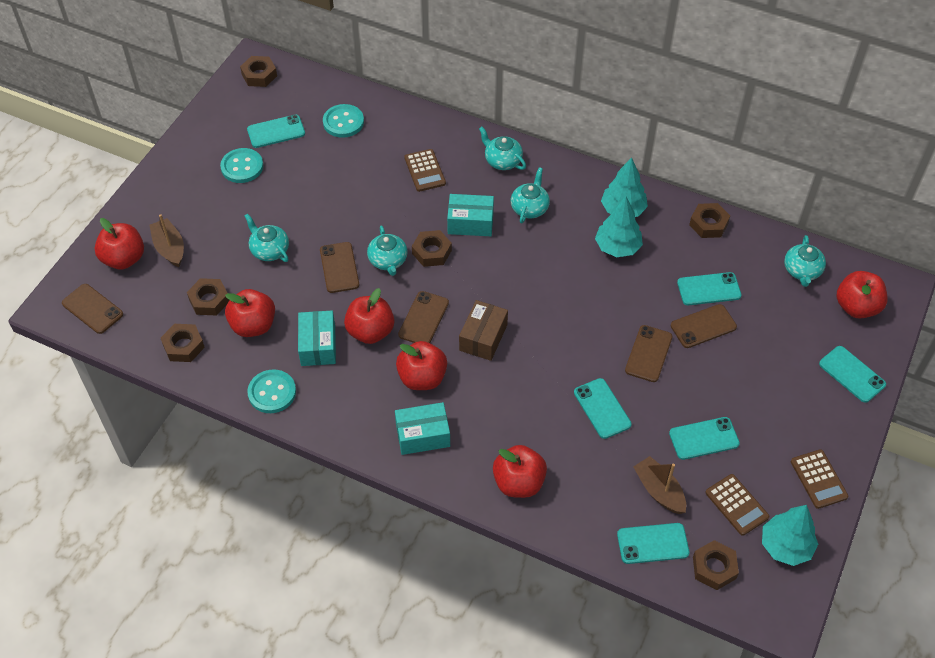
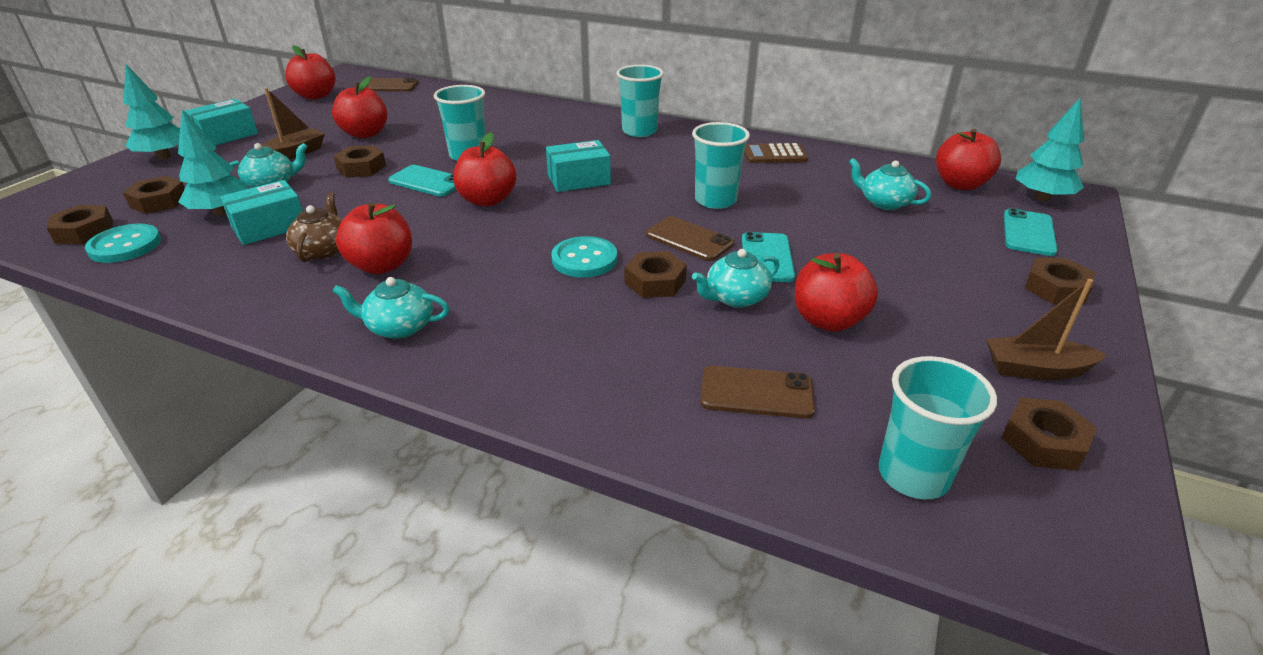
brown box: 1 -> 0
brown calculator: 3 -> 1
brown phone: 5 -> 3
brown teapot: 0 -> 1
turquoise button: 3 -> 2
turquoise cup: 0 -> 4
turquoise phone: 6 -> 3
turquoise teapot: 5 -> 4

